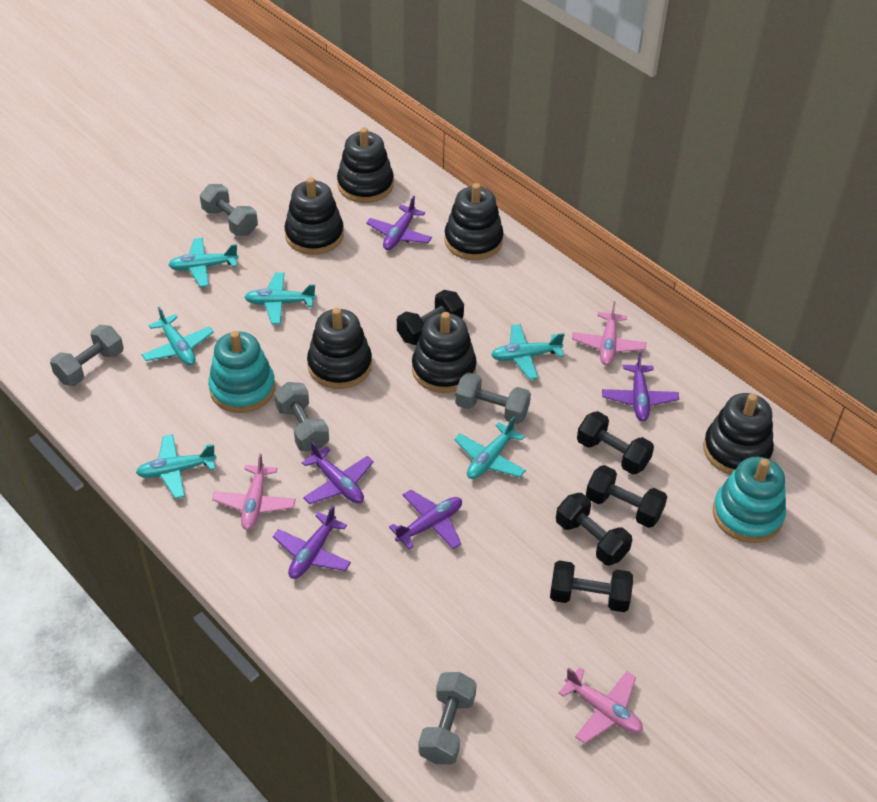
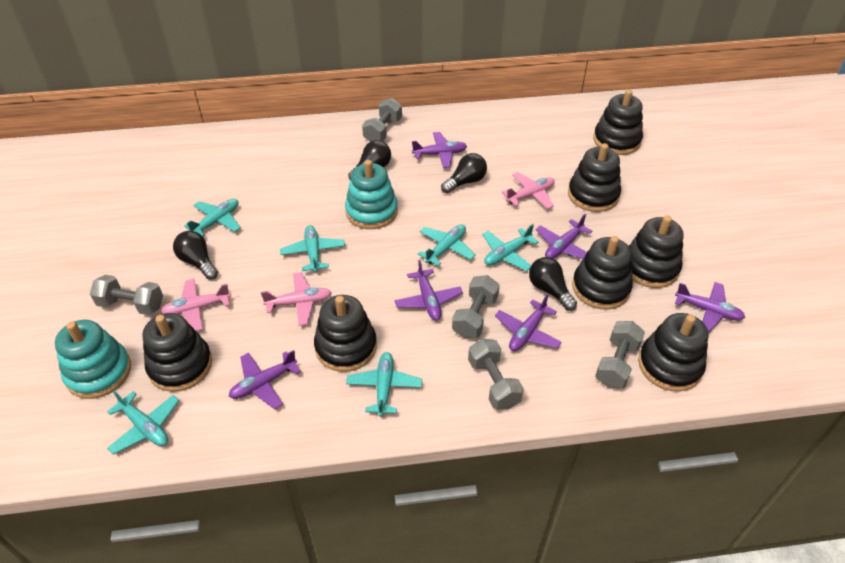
black dumbbell: 5 -> 0
black light bulb: 0 -> 4
black stacking toy: 6 -> 7
purple plane: 5 -> 6

